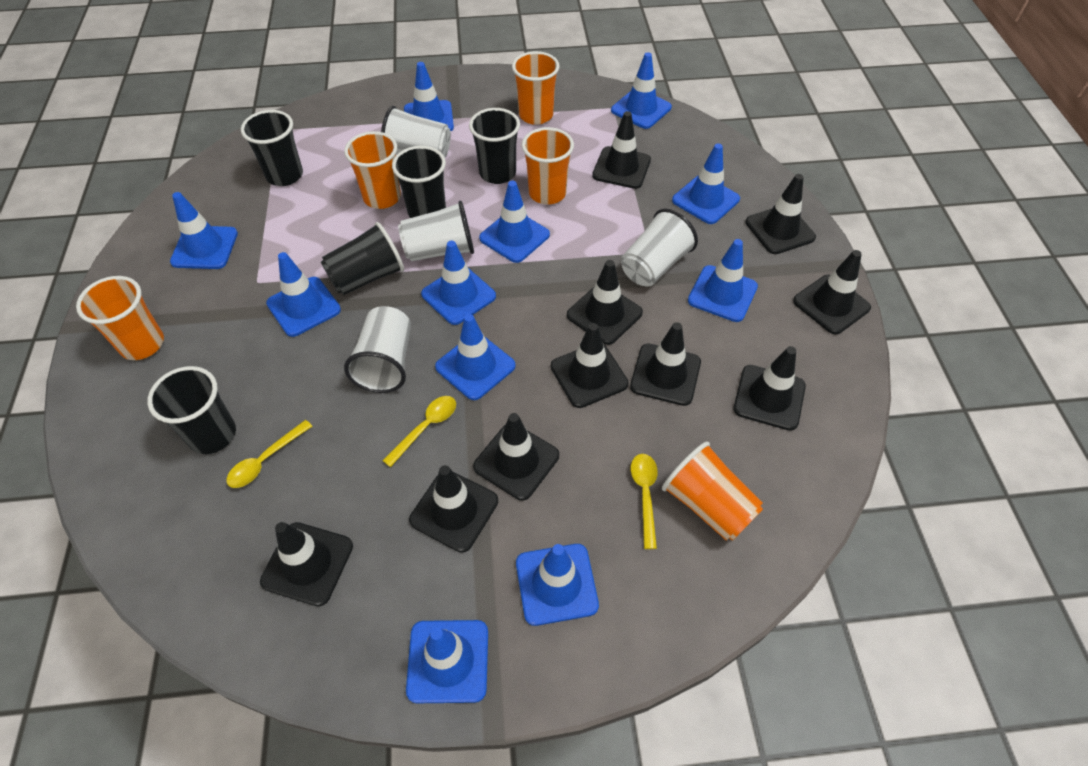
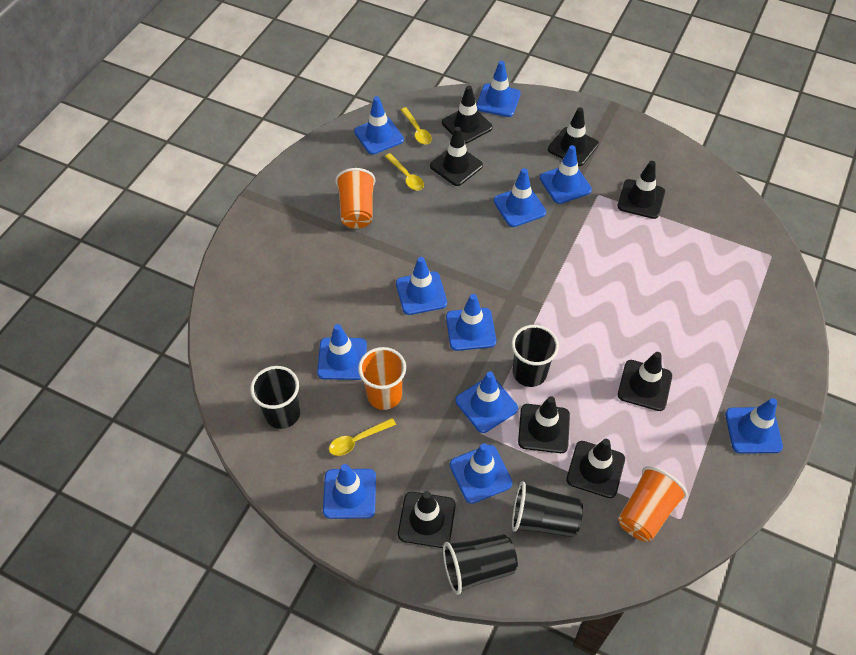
black cup: 5 -> 4
black traffic cone: 10 -> 8
orange cup: 5 -> 3
white cup: 4 -> 0

